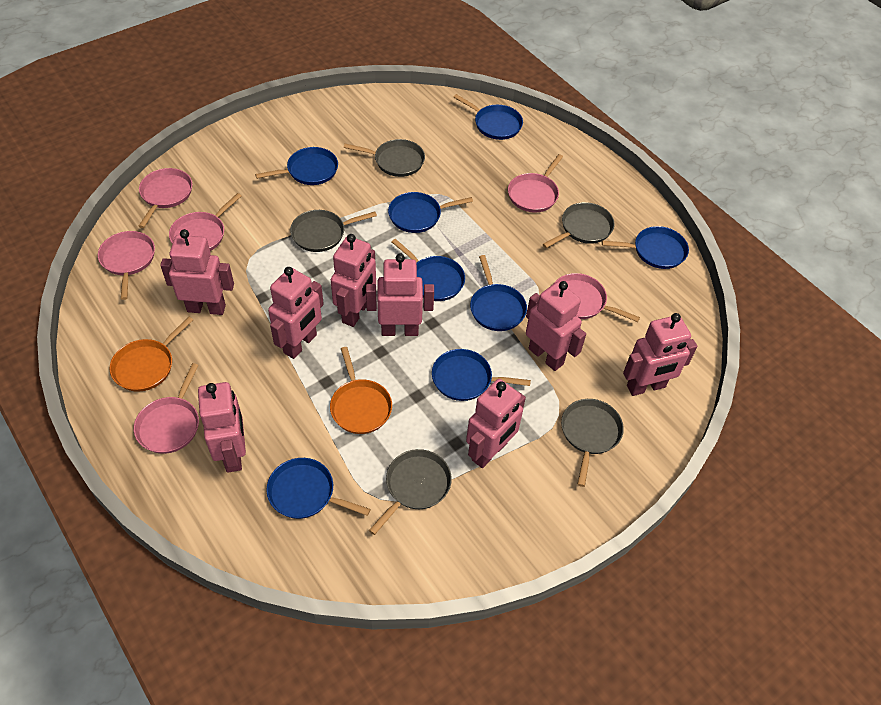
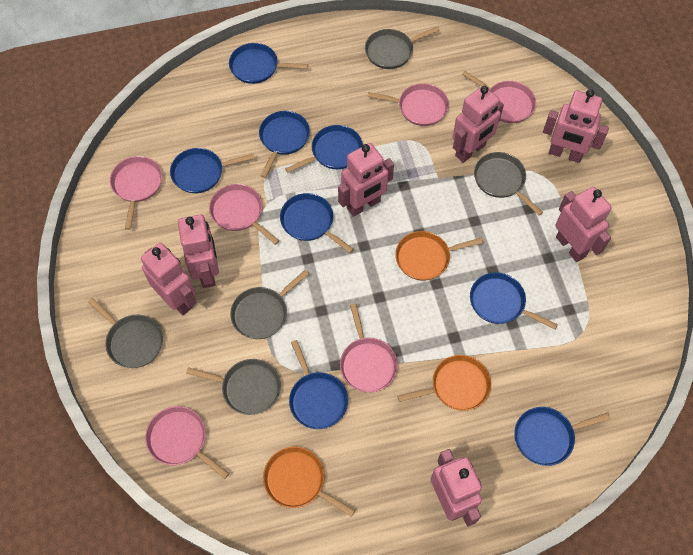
orange pan: 2 -> 3
pink robot: 8 -> 7

